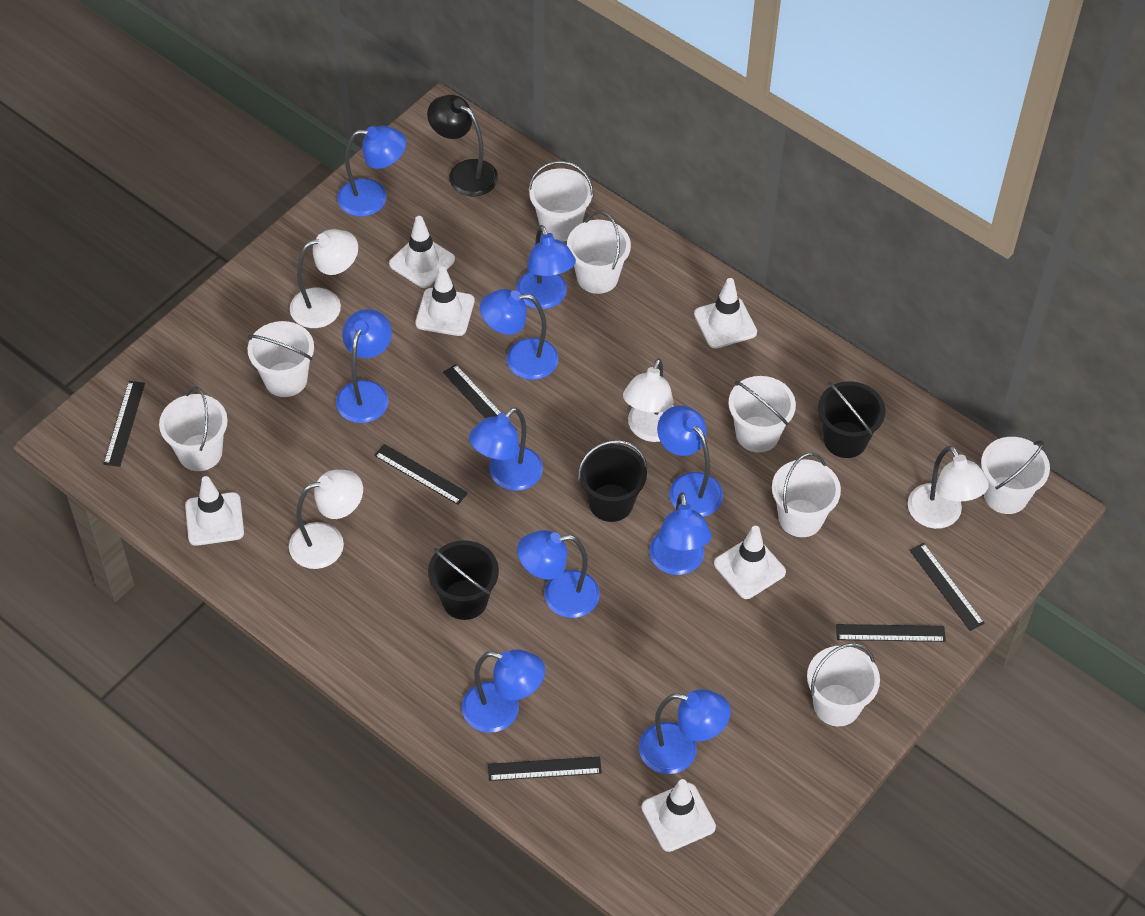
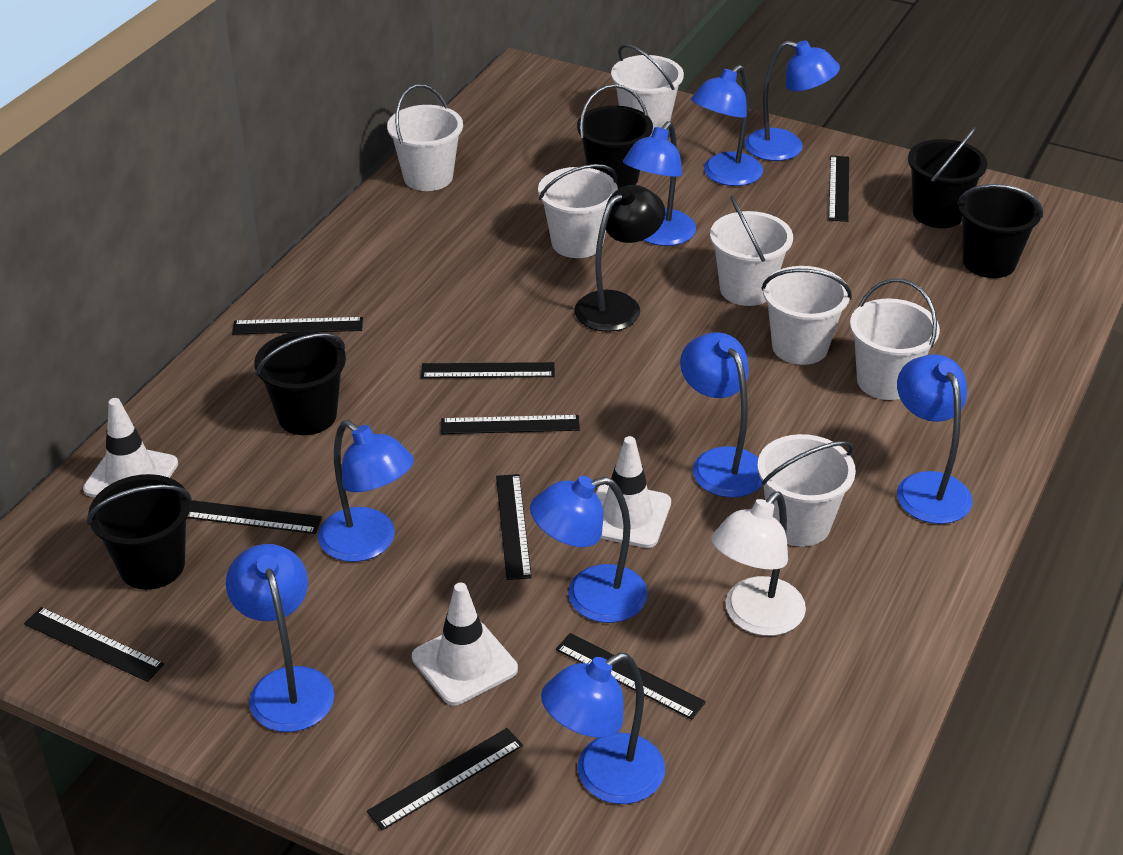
black bucket: 3 -> 5
black ruler: 6 -> 9
blue lamp: 10 -> 9
white bucket: 8 -> 7
white lamp: 4 -> 1
white traffic cone: 6 -> 3

